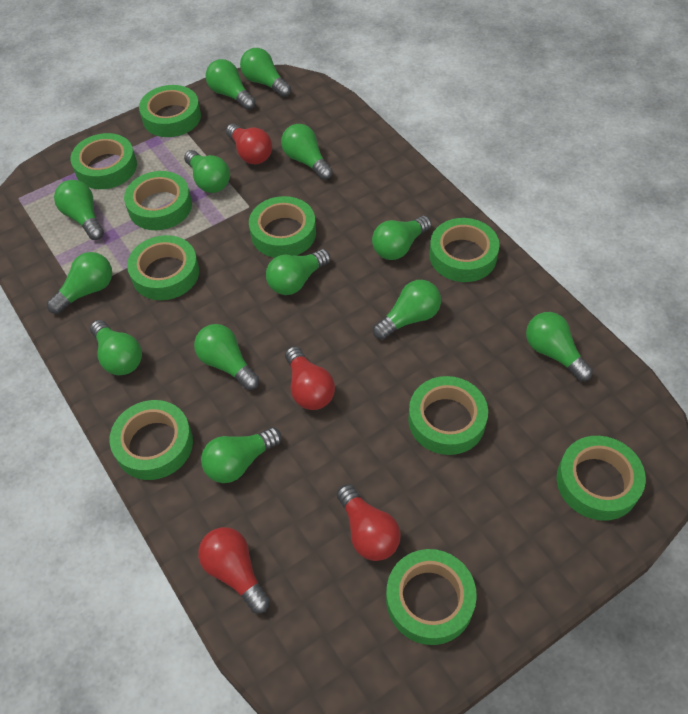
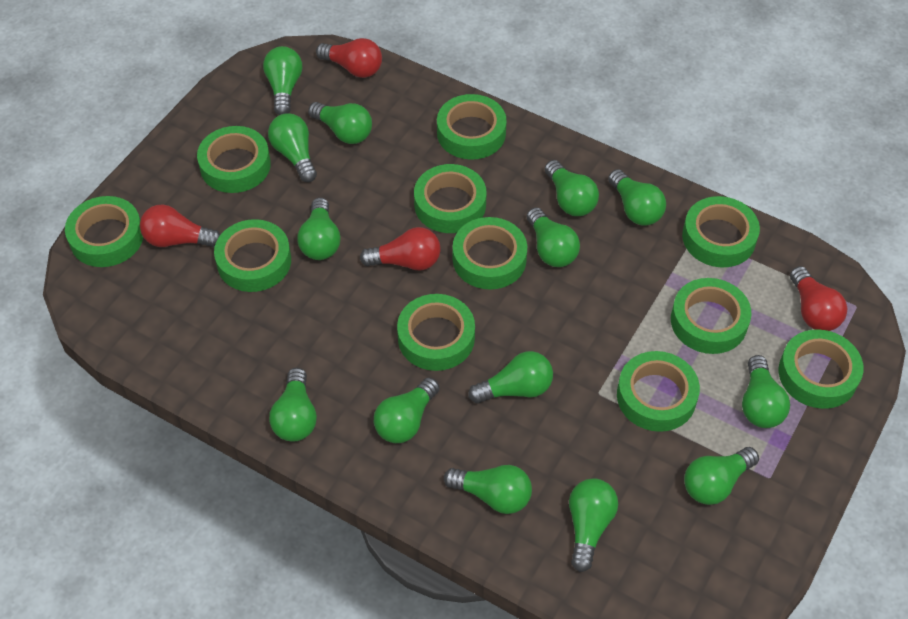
green light bulb: 13 -> 14
green tape: 10 -> 11

